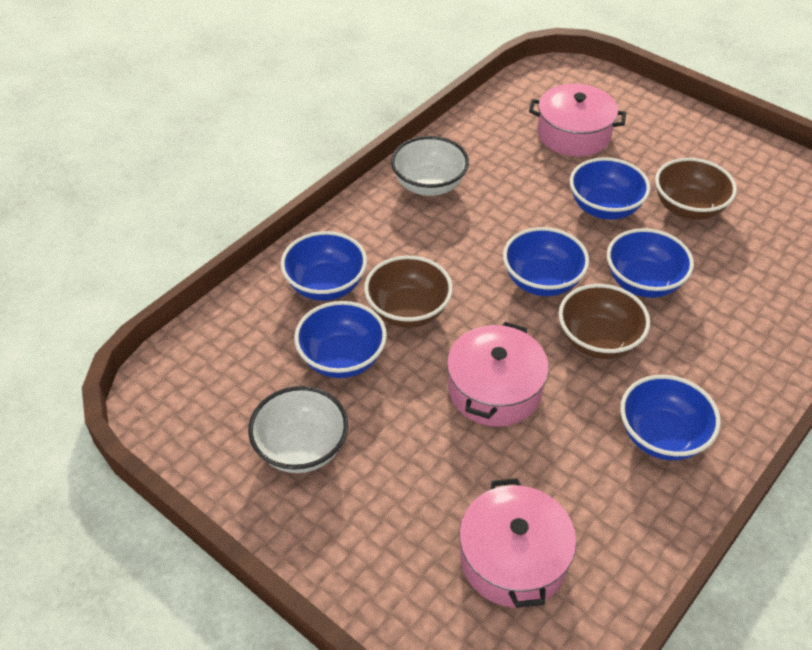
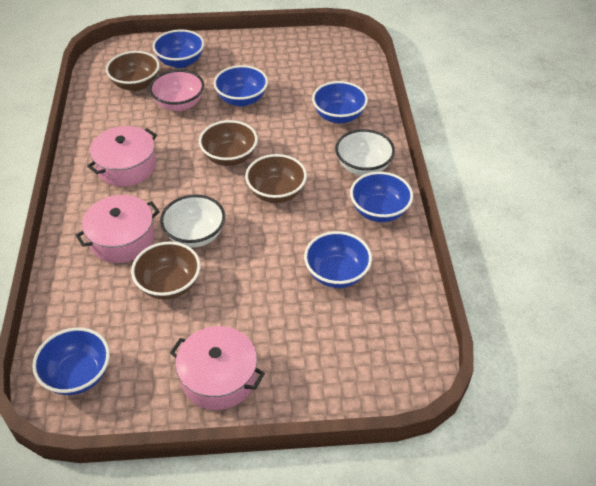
brown bowl: 3 -> 4
pink bowl: 0 -> 1

